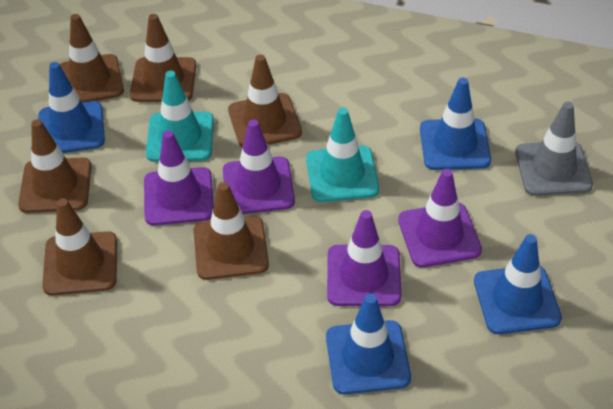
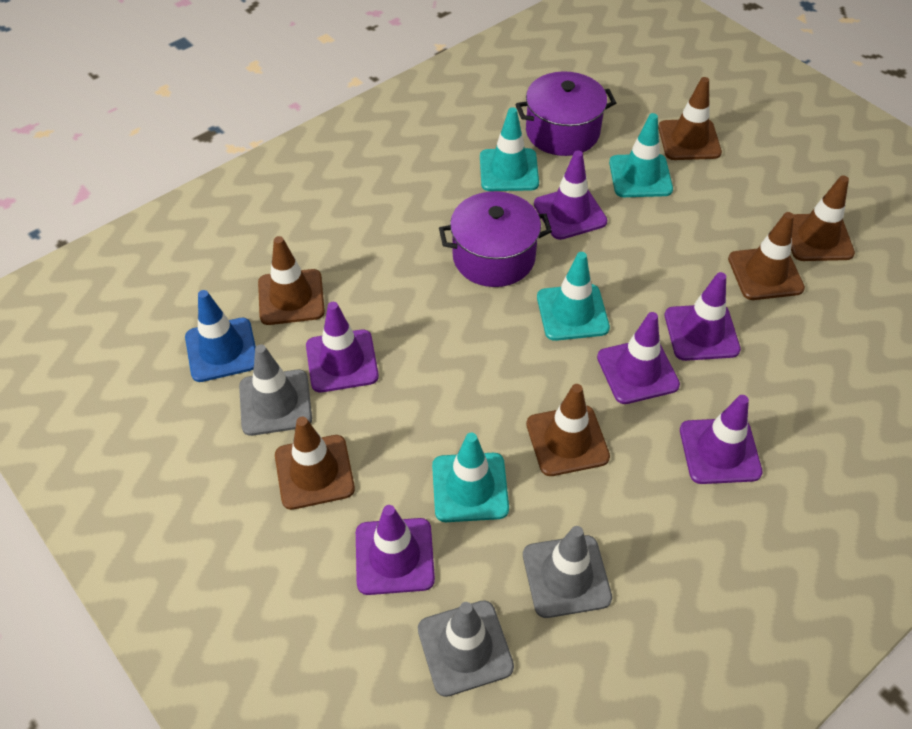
blue traffic cone: 4 -> 1
grey traffic cone: 1 -> 3
purple pot: 0 -> 2
purple traffic cone: 4 -> 6
turquoise traffic cone: 2 -> 4

